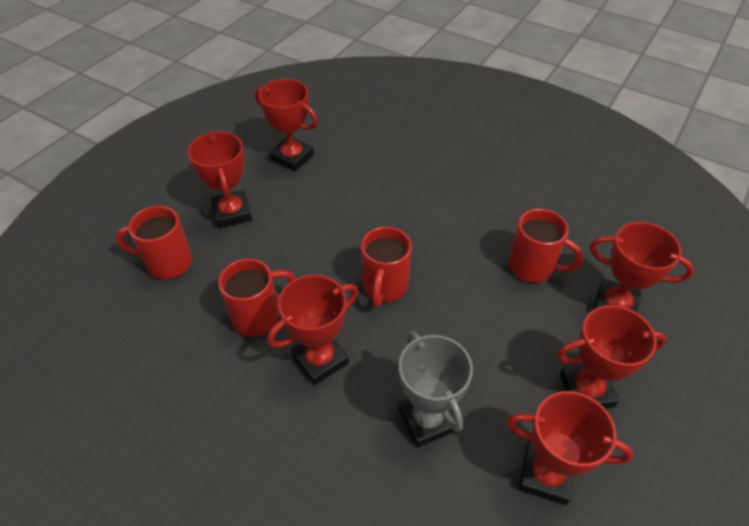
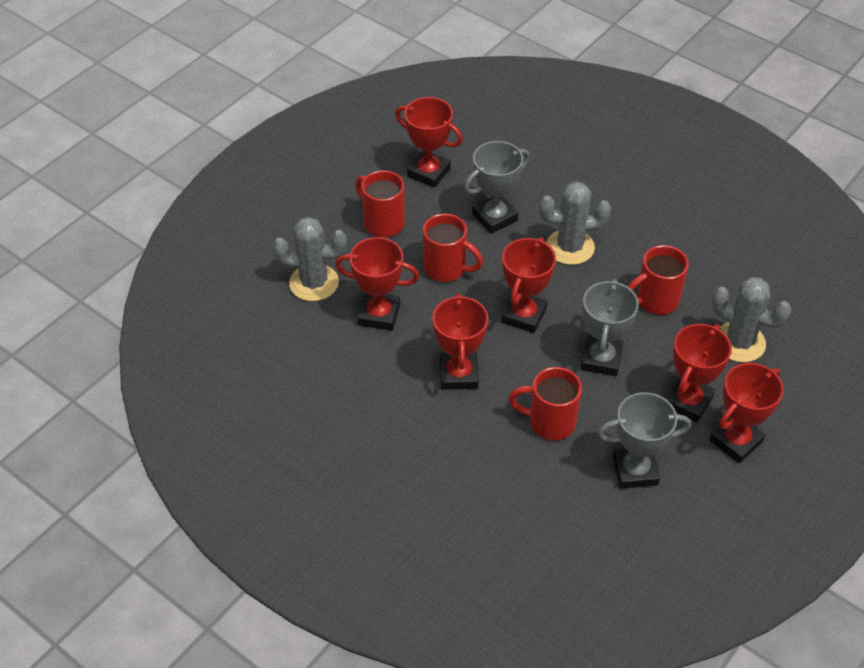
grey cactus: 0 -> 3
grey trophy: 1 -> 3

